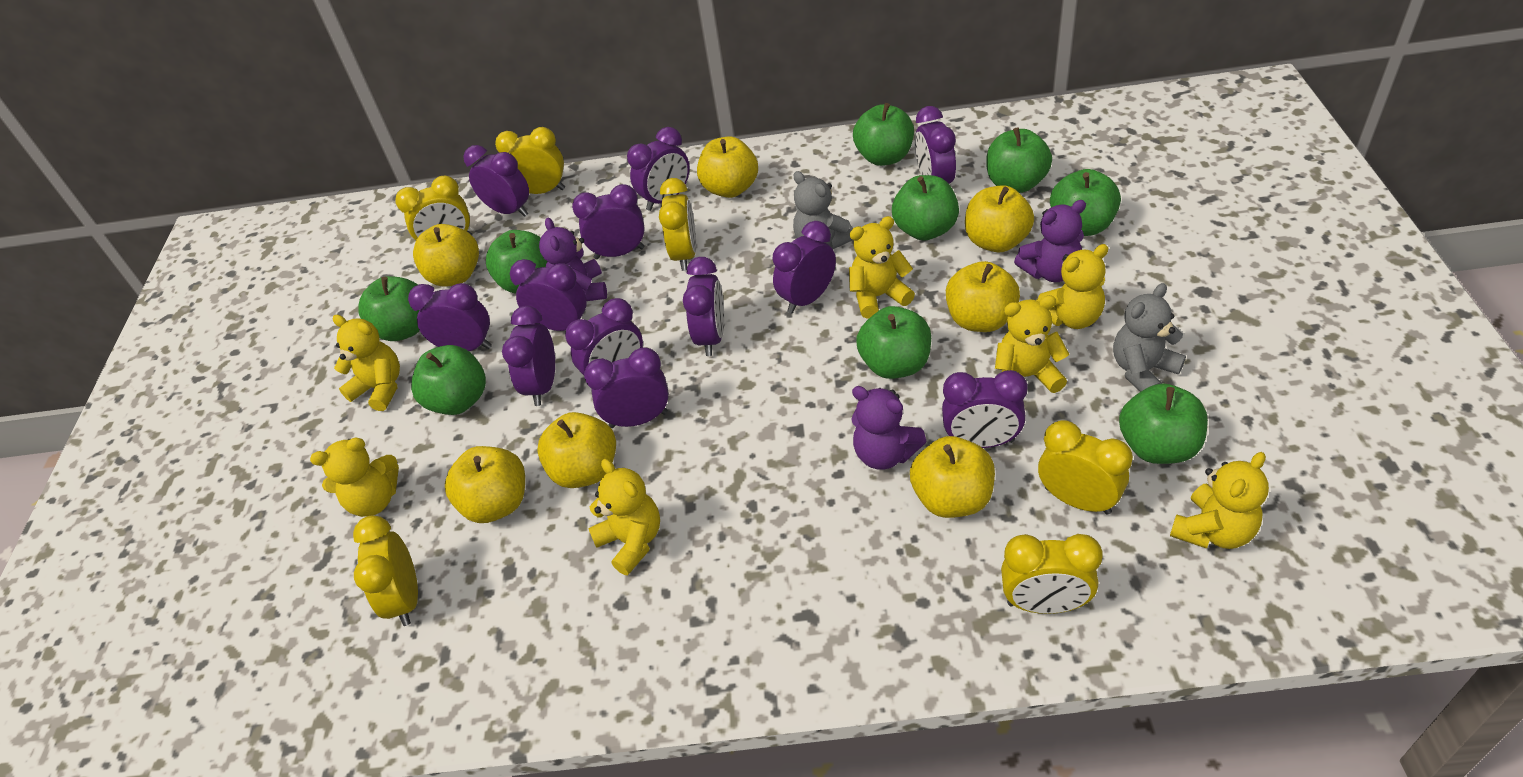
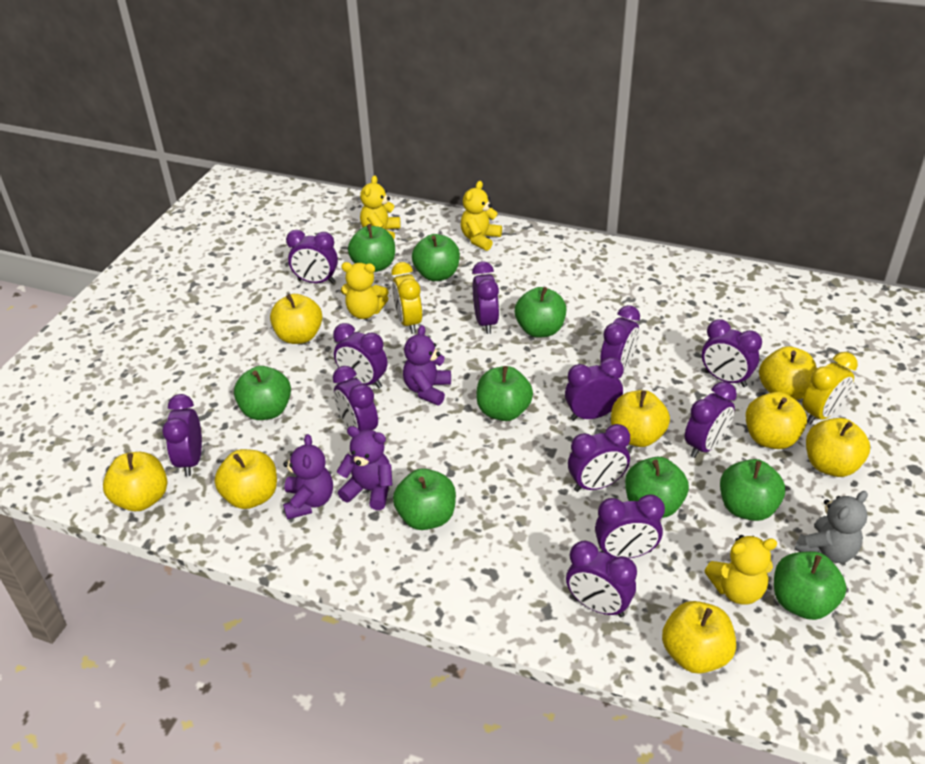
grey teddy bear: 2 -> 1
yellow apple: 7 -> 8
yellow clock: 6 -> 2
yellow teddy bear: 7 -> 4

